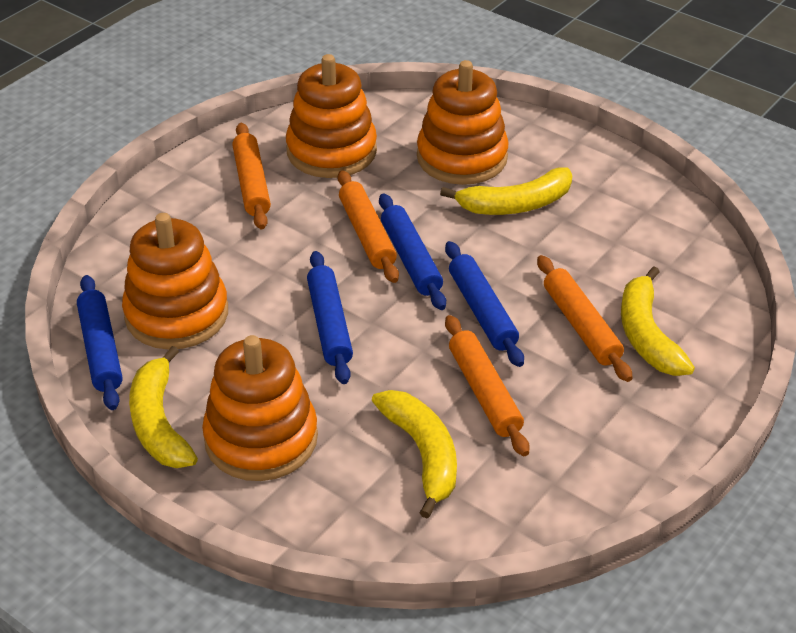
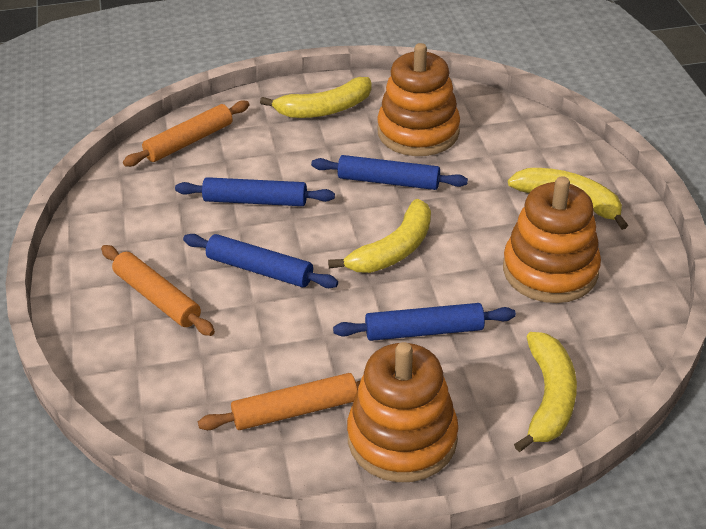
orange rolling pin: 4 -> 3
orange stacking toy: 4 -> 3

